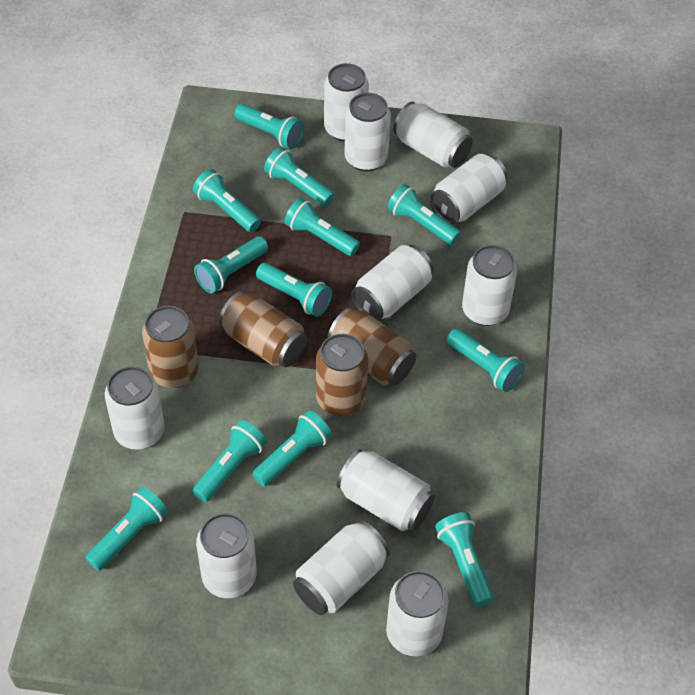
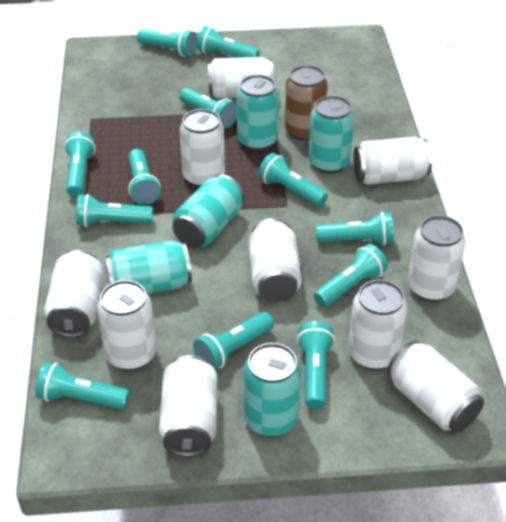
brown can: 4 -> 1
turquoise can: 0 -> 5
white can: 11 -> 10

